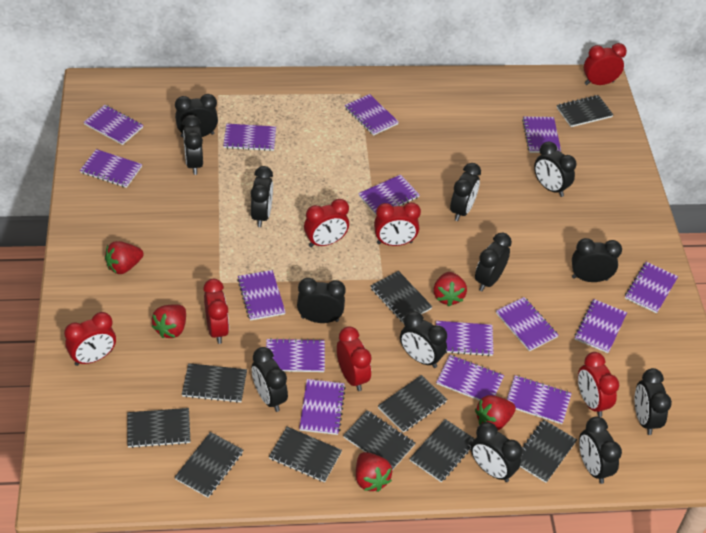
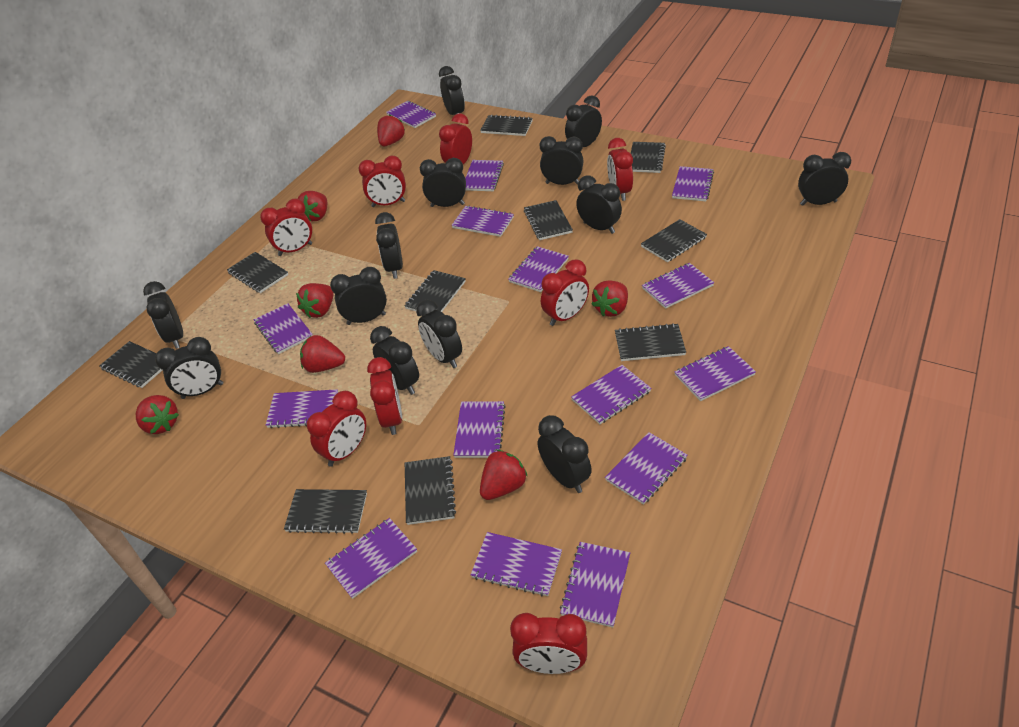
red clock: 7 -> 8
red strawberry: 5 -> 7

